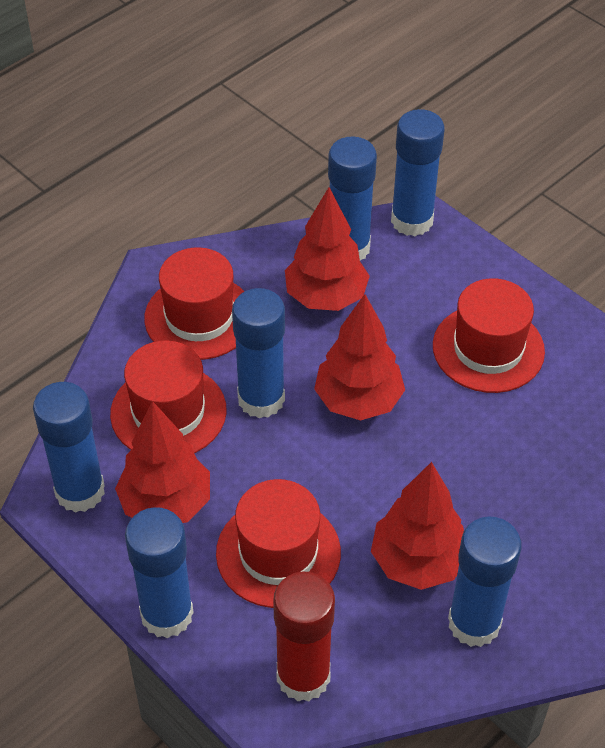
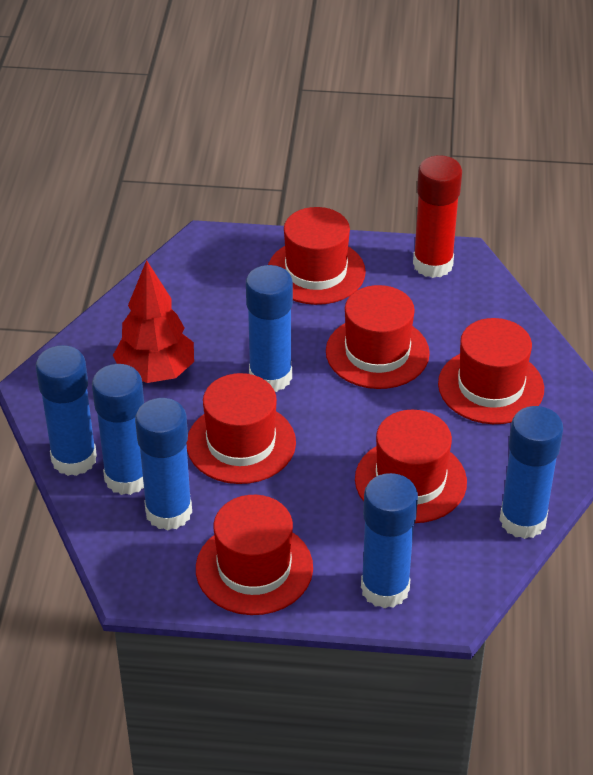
red hat: 4 -> 6
red tree: 4 -> 1

